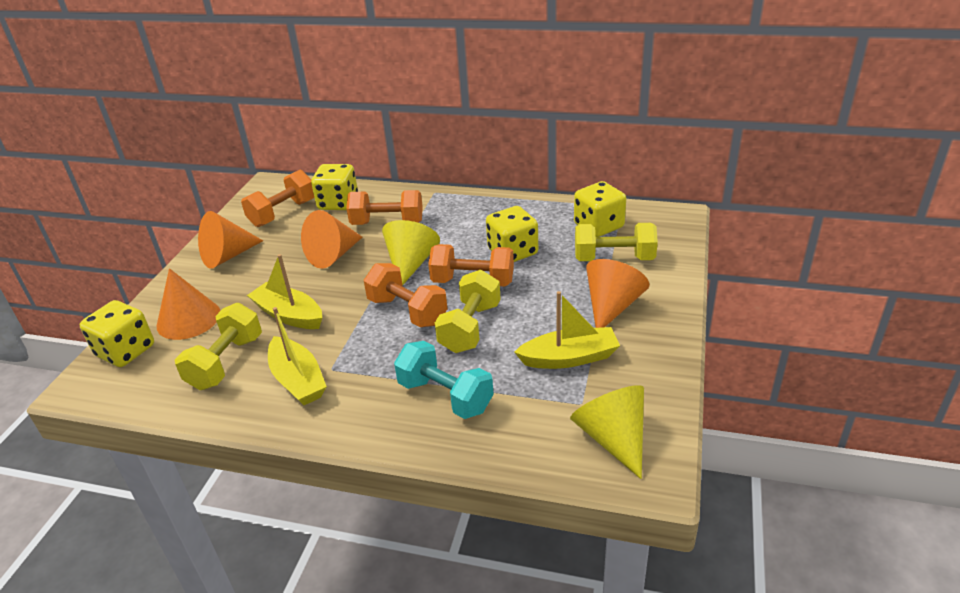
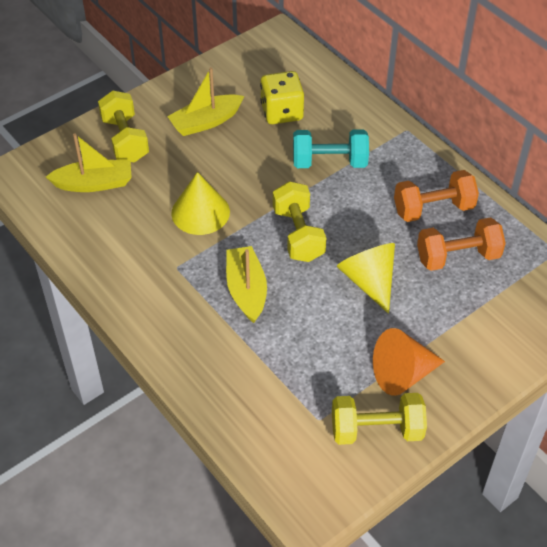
orange cone: 4 -> 1
orange dumbbell: 4 -> 2
yellow dice: 4 -> 1

